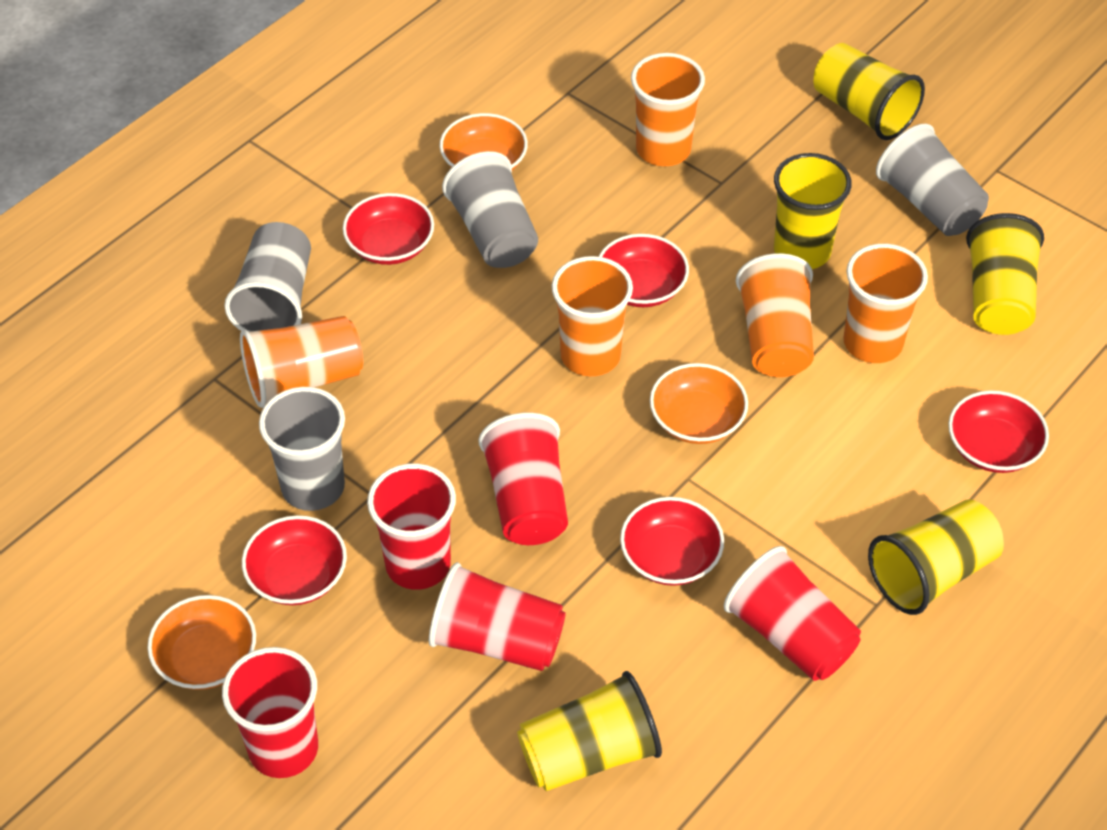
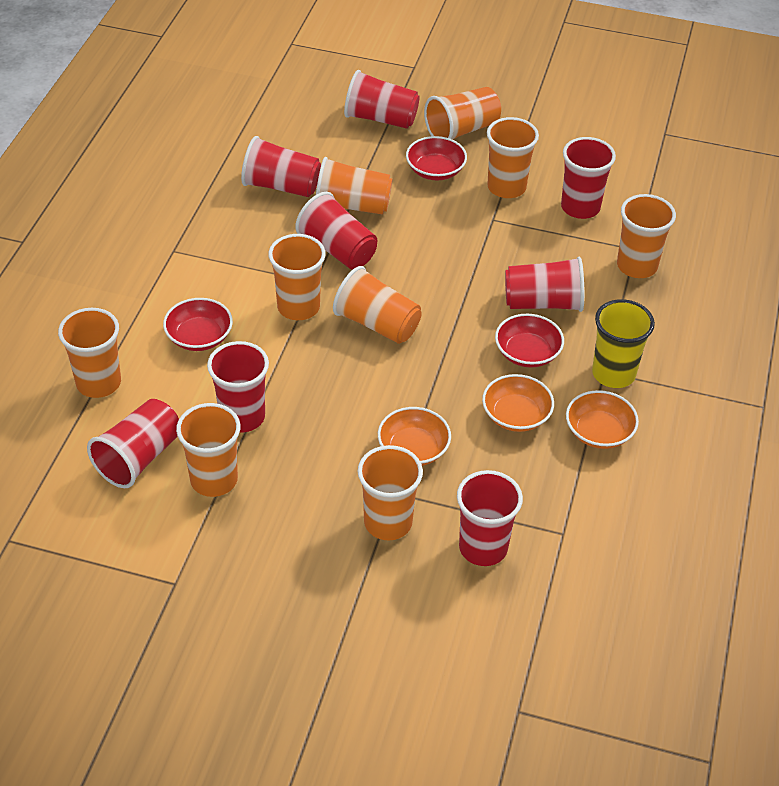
grey cup: 4 -> 0
orange cup: 5 -> 9
red bowl: 5 -> 3
red cup: 5 -> 8
yellow cup: 5 -> 1

